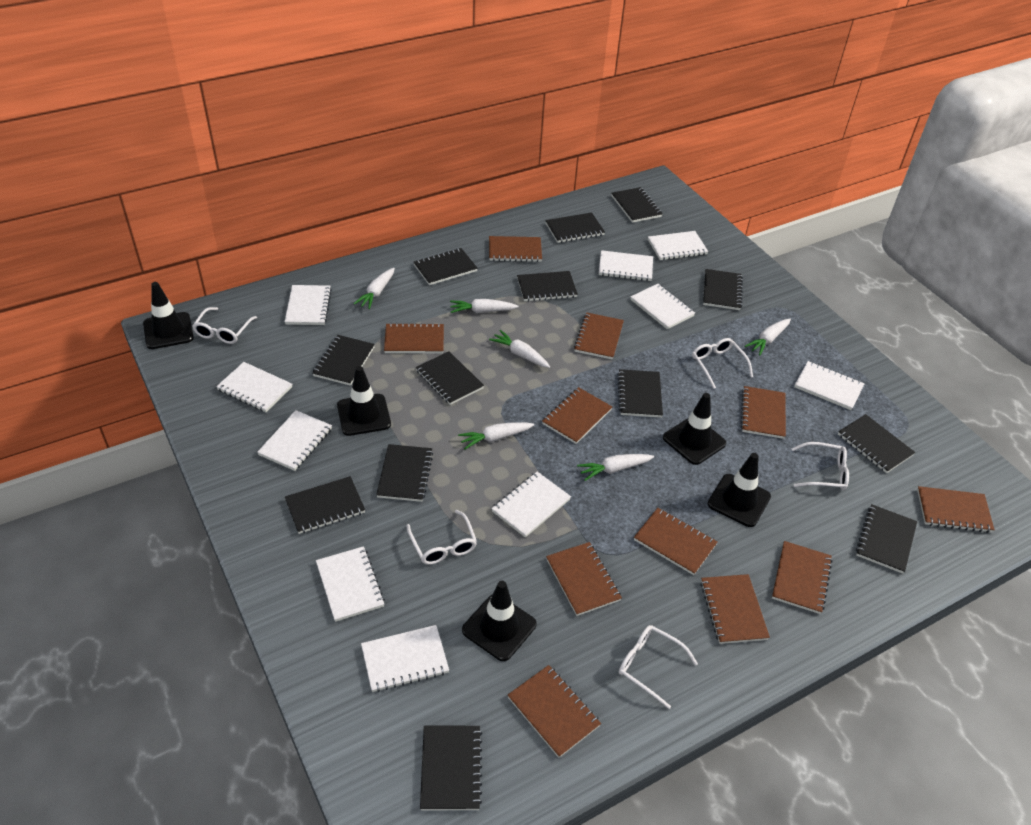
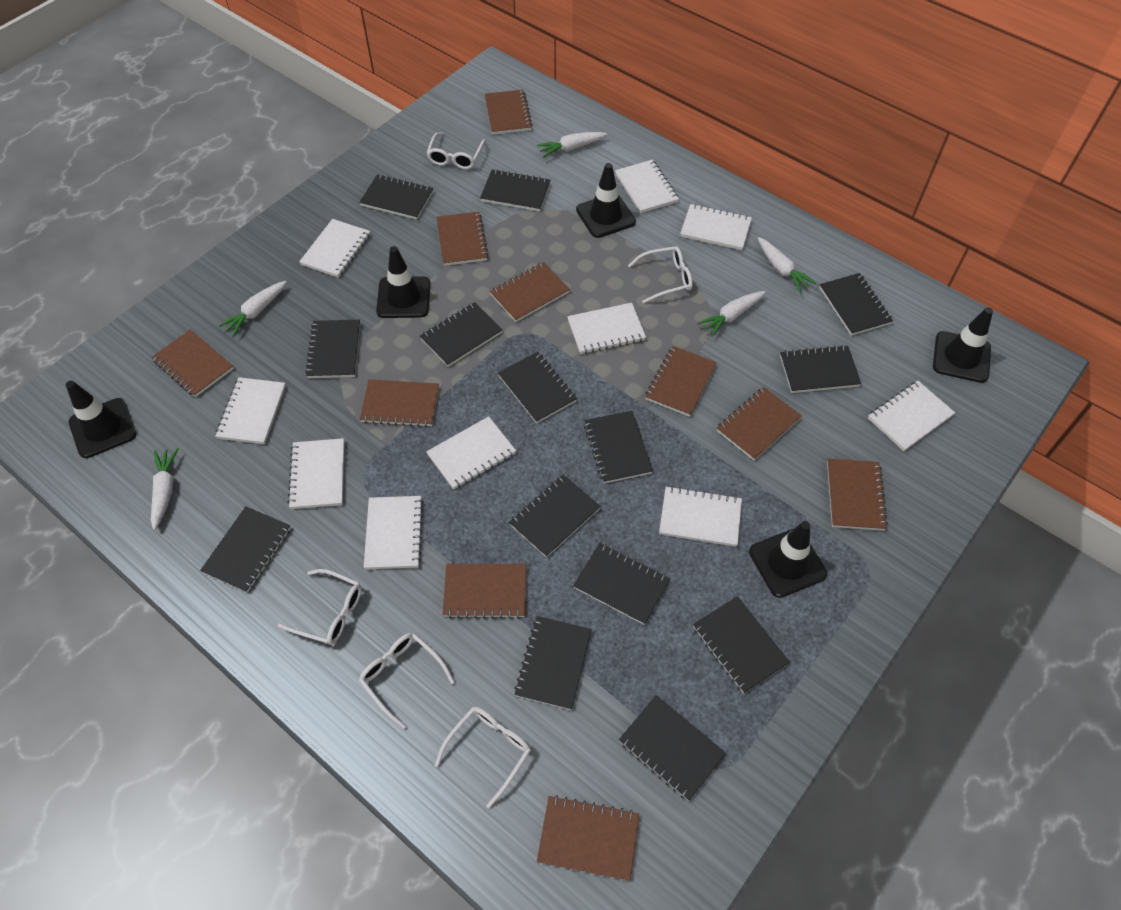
black notebook: 13 -> 14
brown notebook: 11 -> 10
white carrot: 6 -> 5

